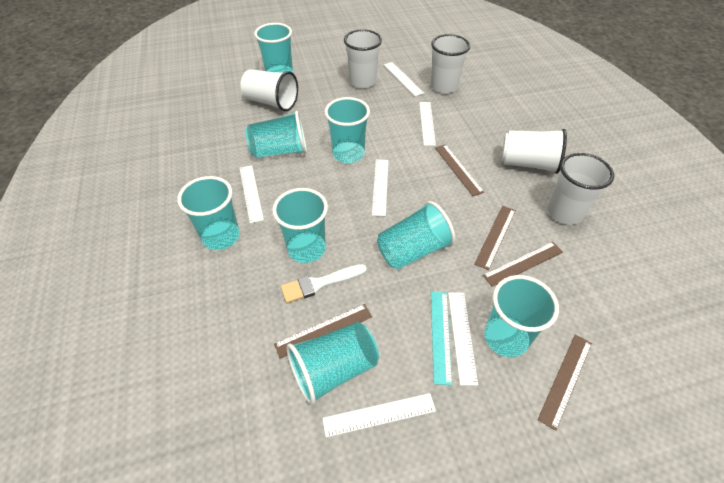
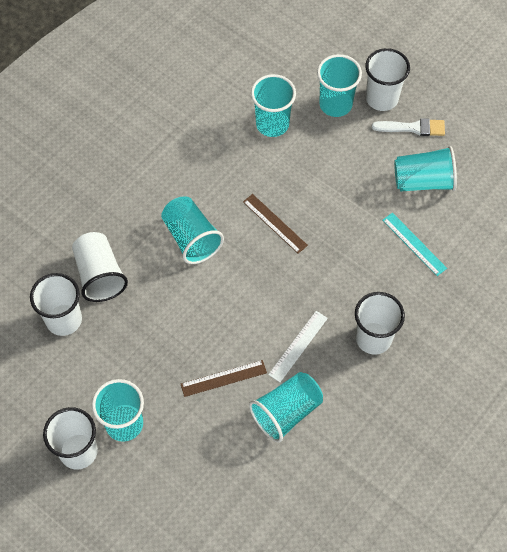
brown ruler: 5 -> 2
turquoise cup: 8 -> 6
white ruler: 6 -> 1

